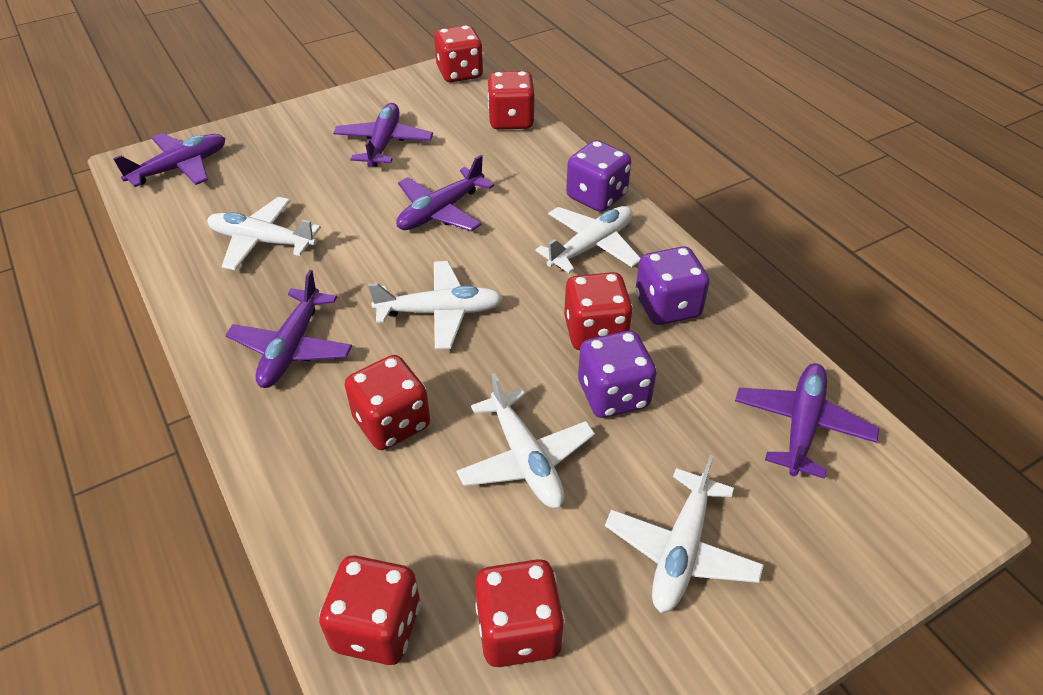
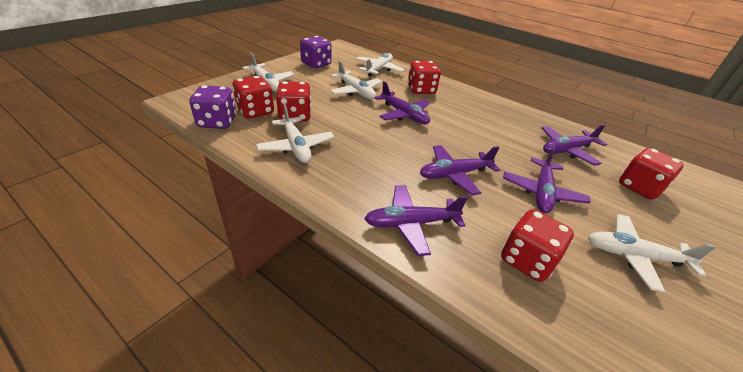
purple dice: 3 -> 2
red dice: 6 -> 5

